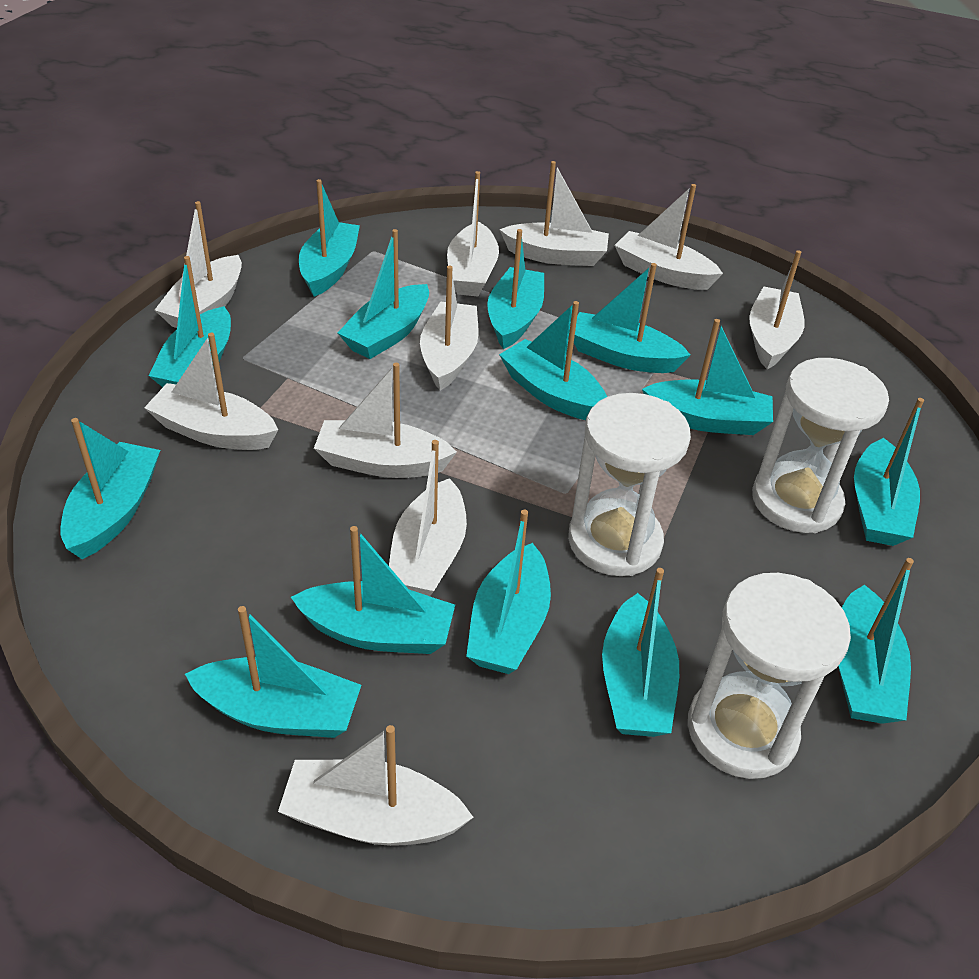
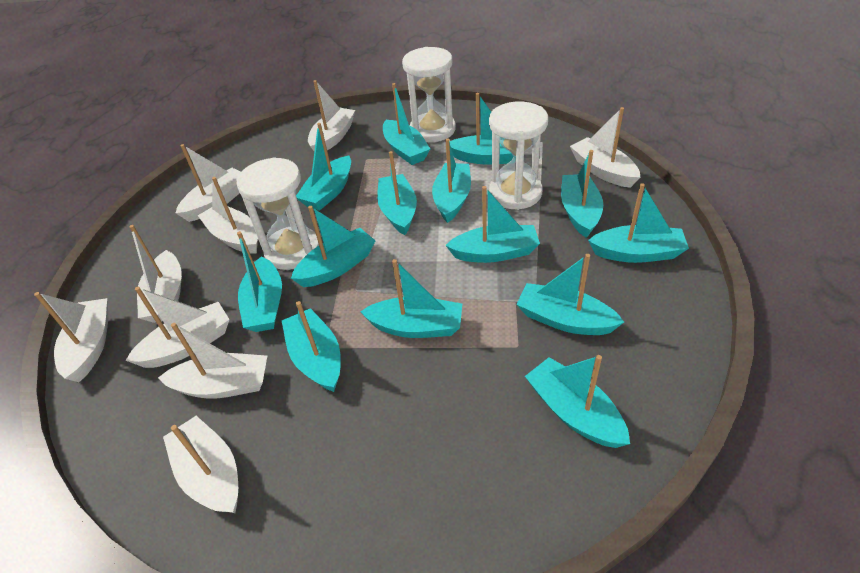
white boat: 10 -> 9

